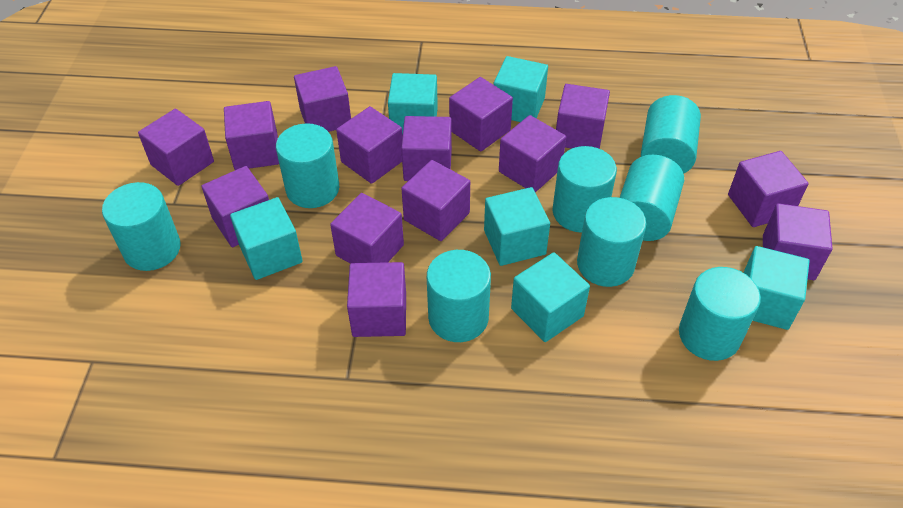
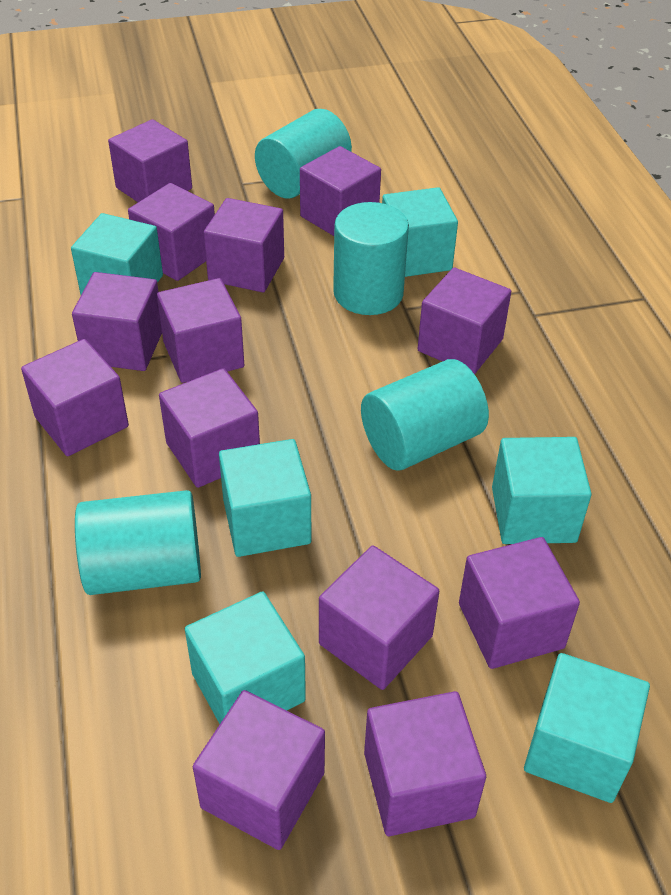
purple cube: 14 -> 13
turquoise cylinder: 8 -> 4

